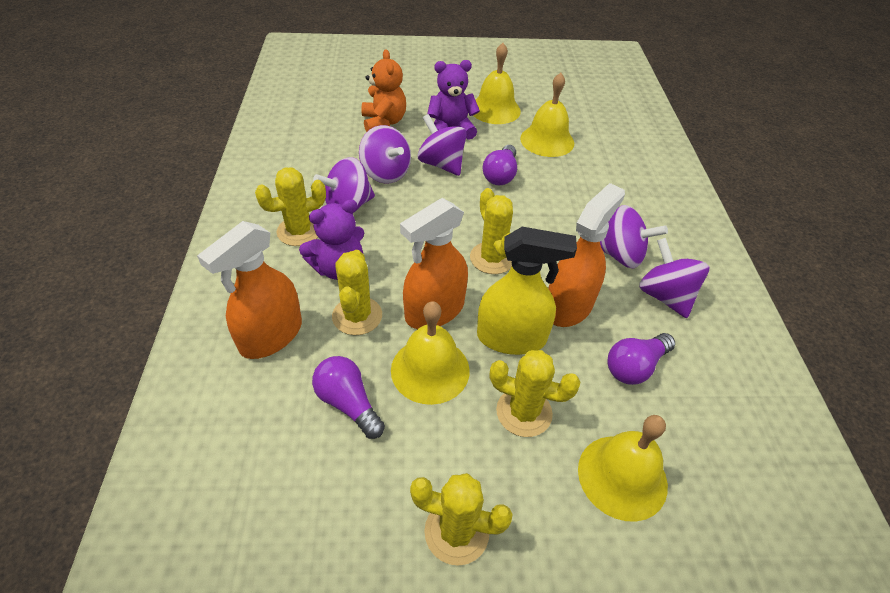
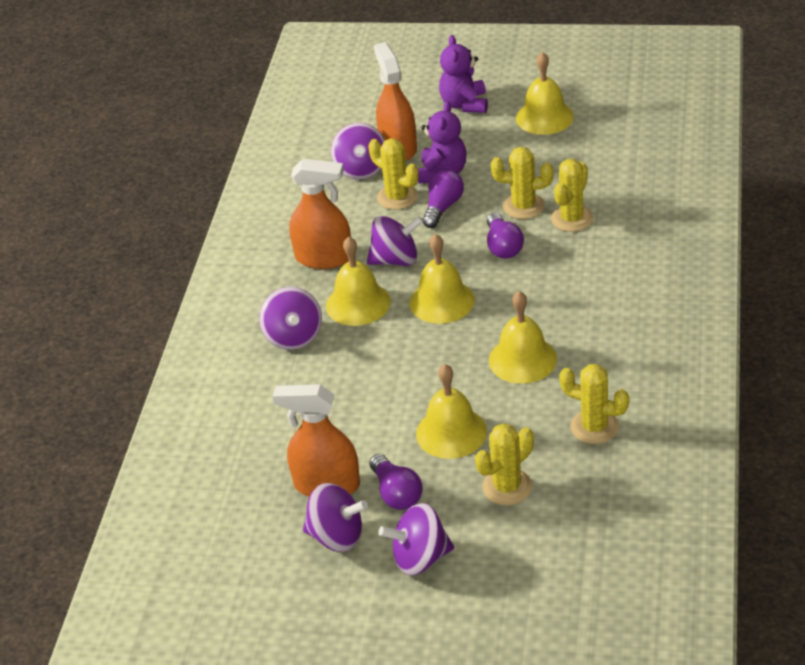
orange teddy bear: 1 -> 0
yellow bell: 4 -> 5
yellow spray bottle: 1 -> 0

